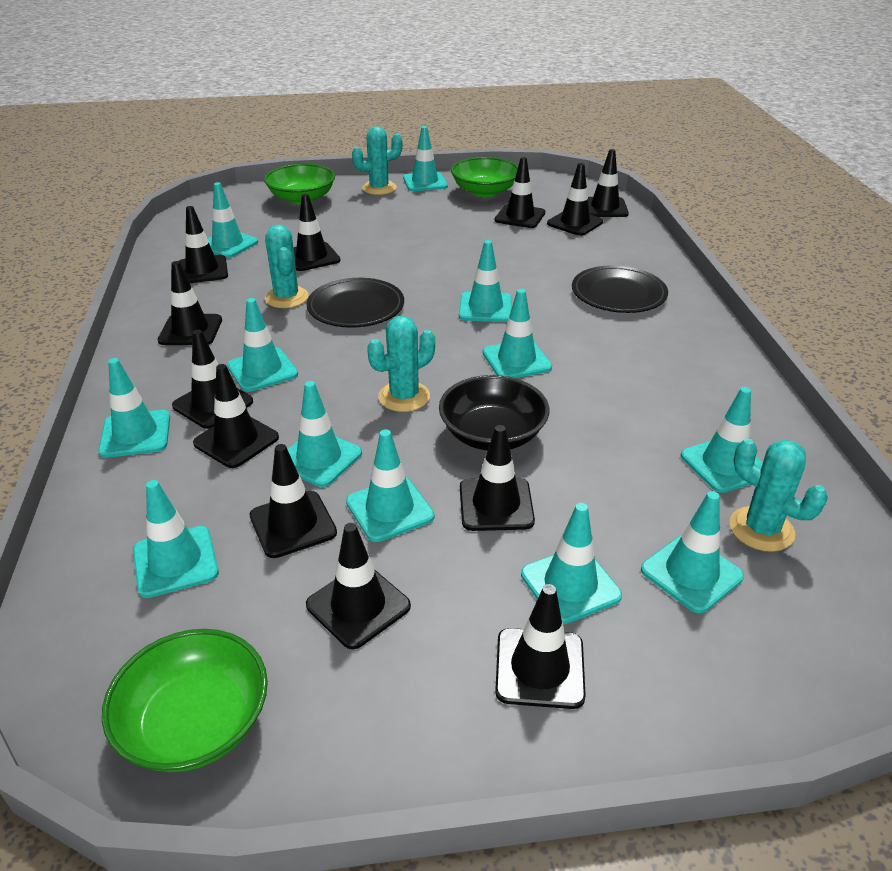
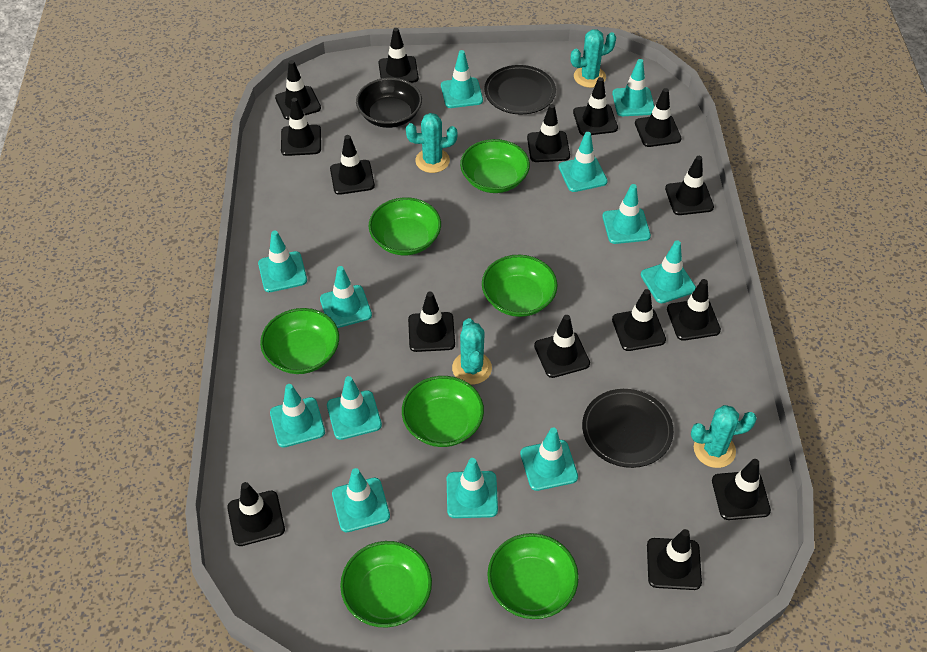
black traffic cone: 12 -> 15
green bowl: 3 -> 7

